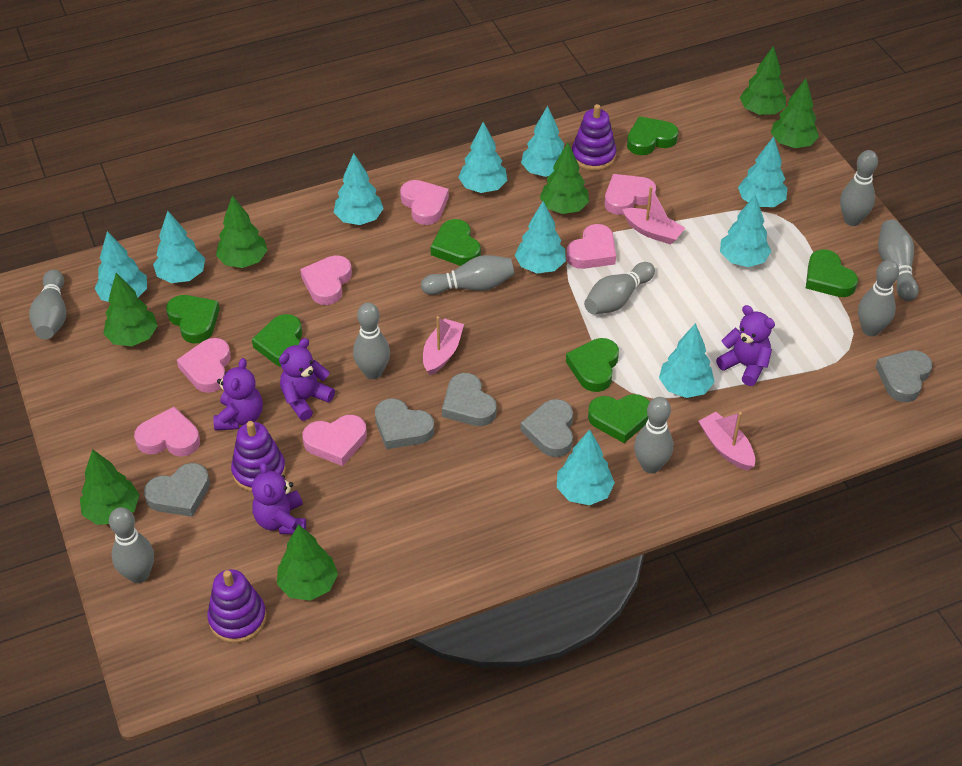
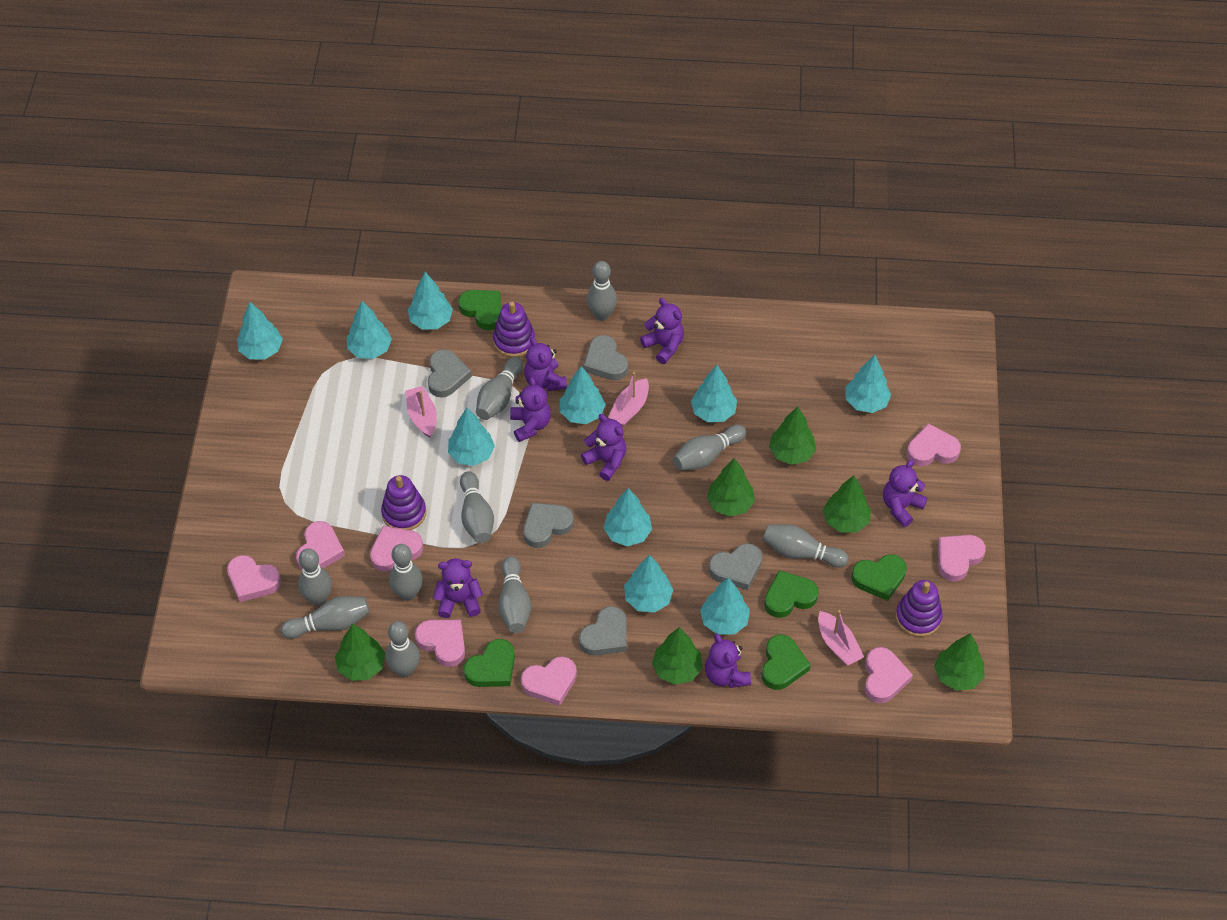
green heart: 7 -> 5
green tree: 7 -> 6
grey bowling pin: 9 -> 10
pink heart: 7 -> 8
purple teddy bear: 4 -> 7

